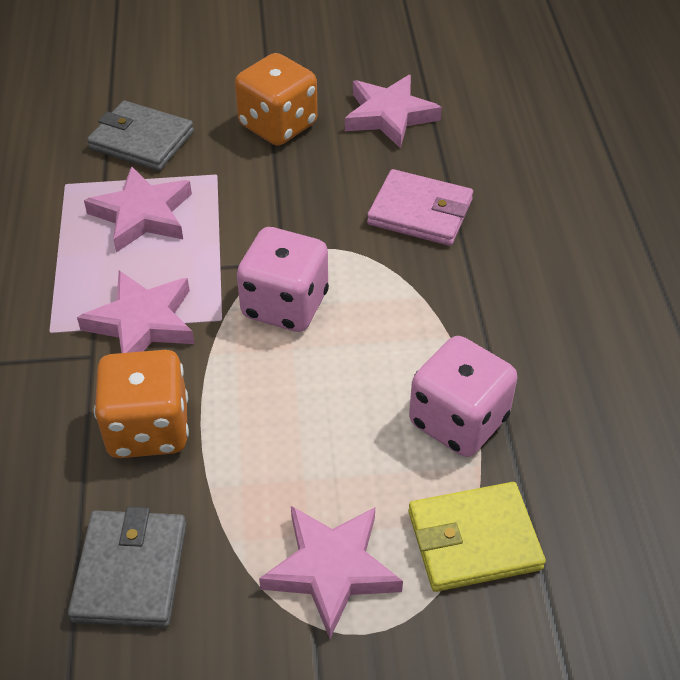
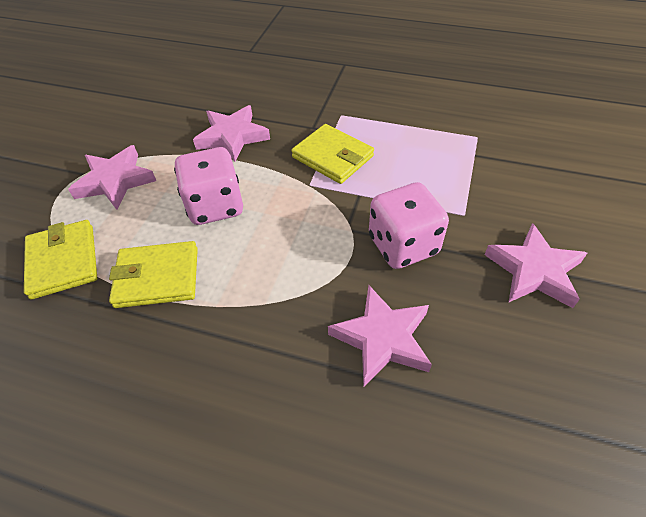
grey wallet: 2 -> 0
orange dice: 2 -> 0
pink wallet: 1 -> 0
yellow wallet: 1 -> 3

